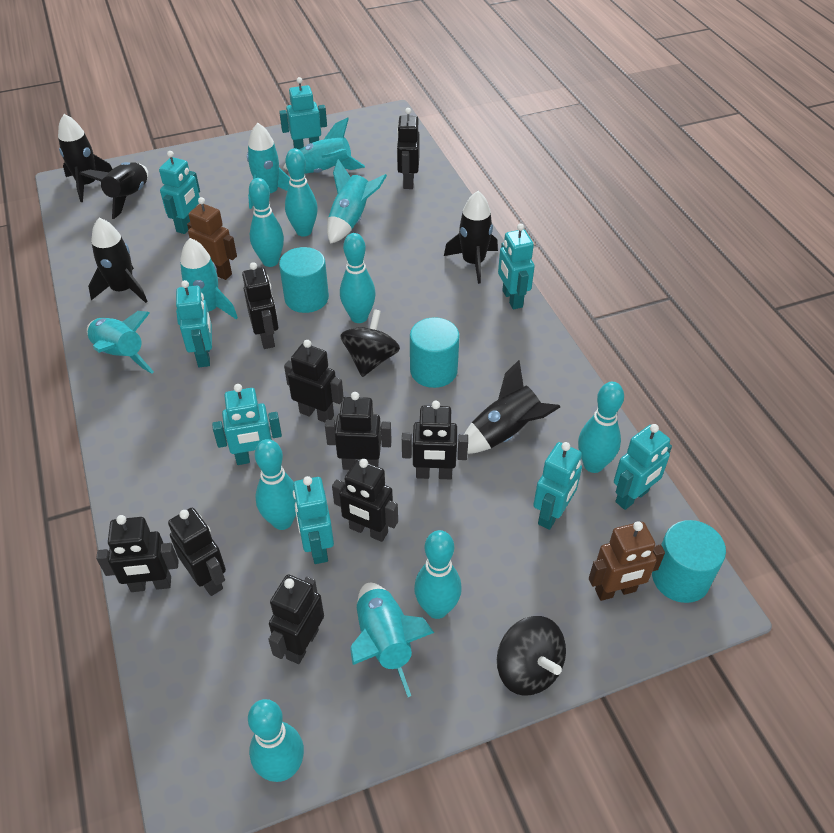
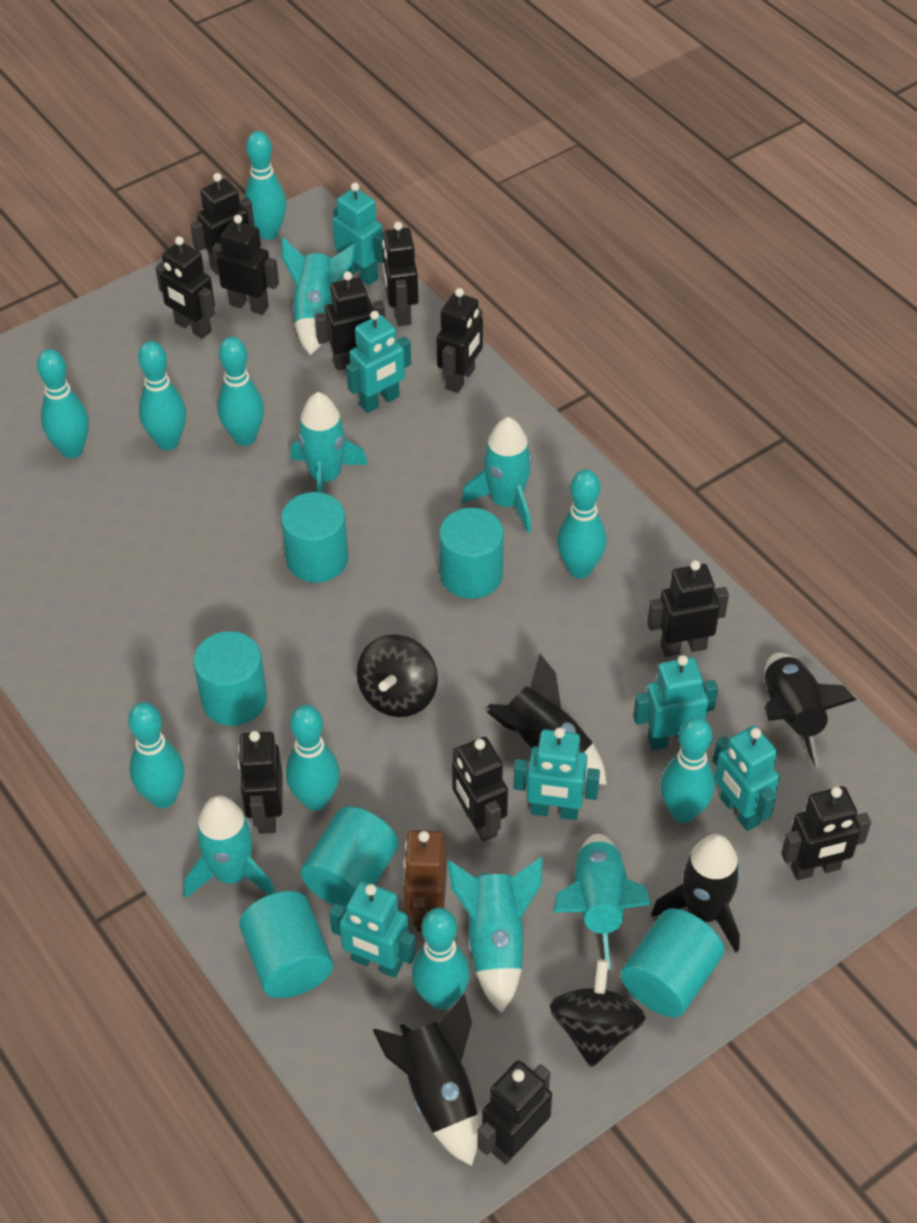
black robot: 9 -> 11
black rocket: 5 -> 4
brown robot: 2 -> 1
turquoise bowling pin: 7 -> 9
turquoise cylinder: 3 -> 6
turquoise robot: 8 -> 6

